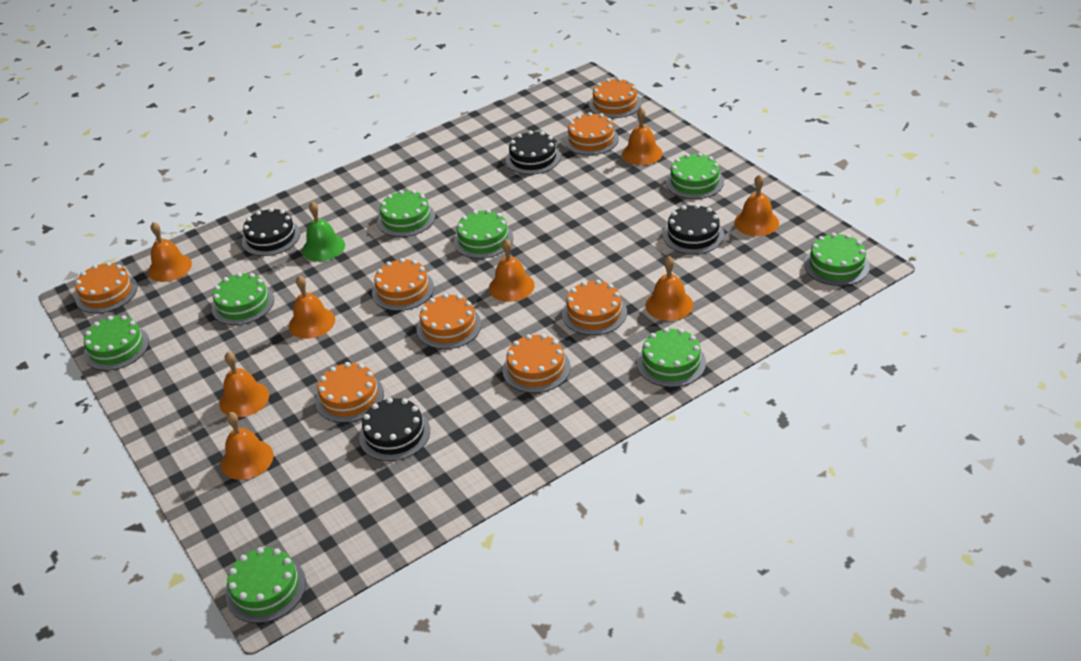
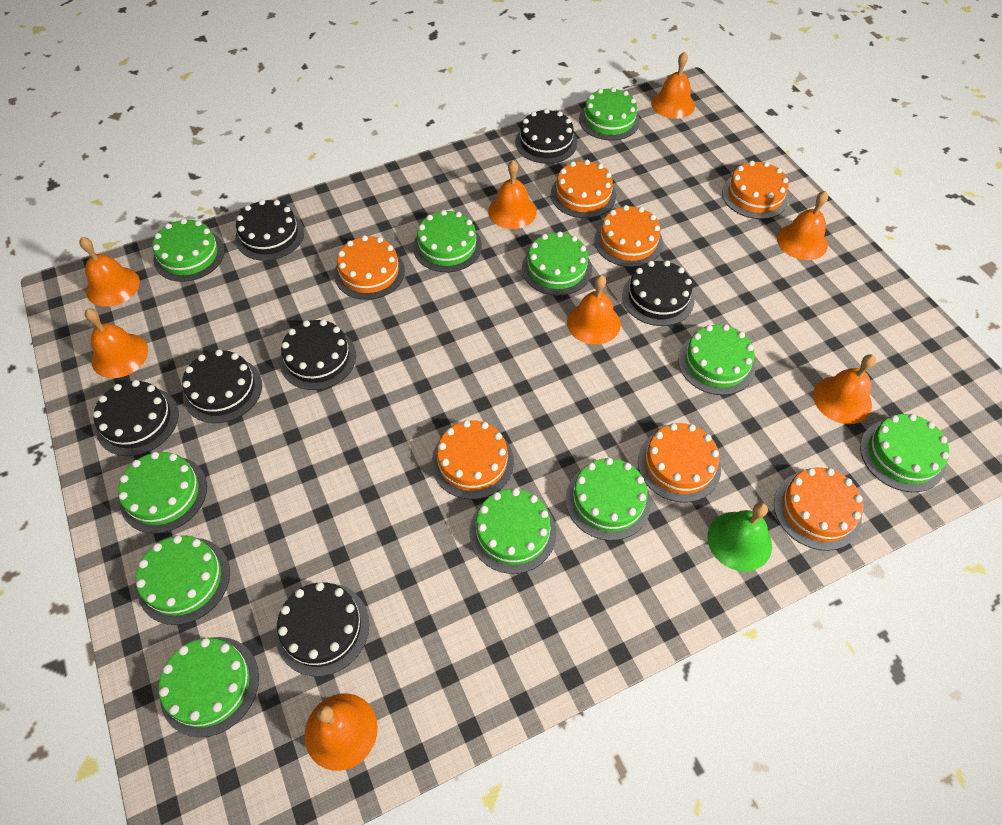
black cake: 4 -> 7
green cake: 8 -> 11
orange cake: 8 -> 7

